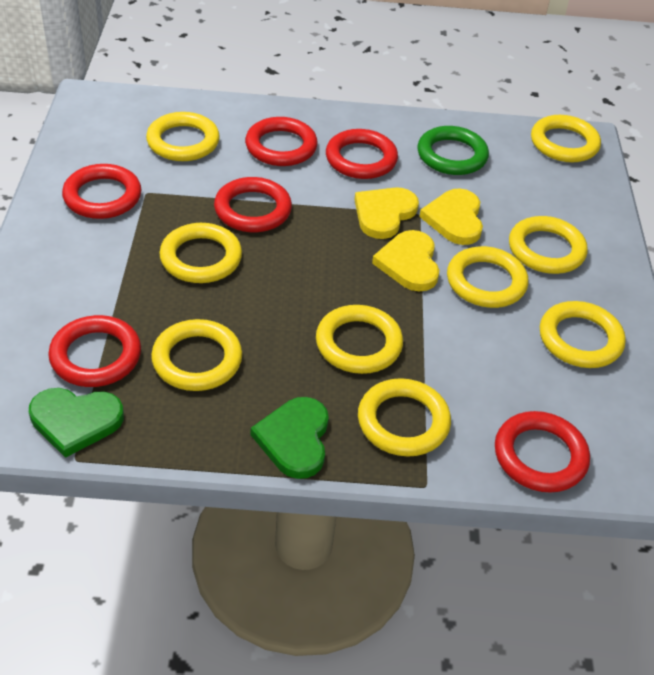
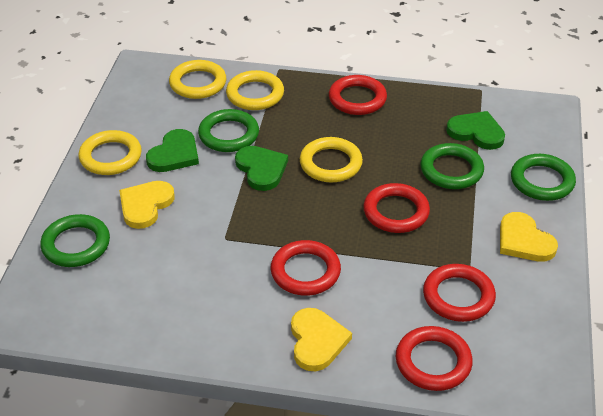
green heart: 2 -> 3
green ring: 1 -> 4
red ring: 6 -> 5
yellow ring: 9 -> 4

